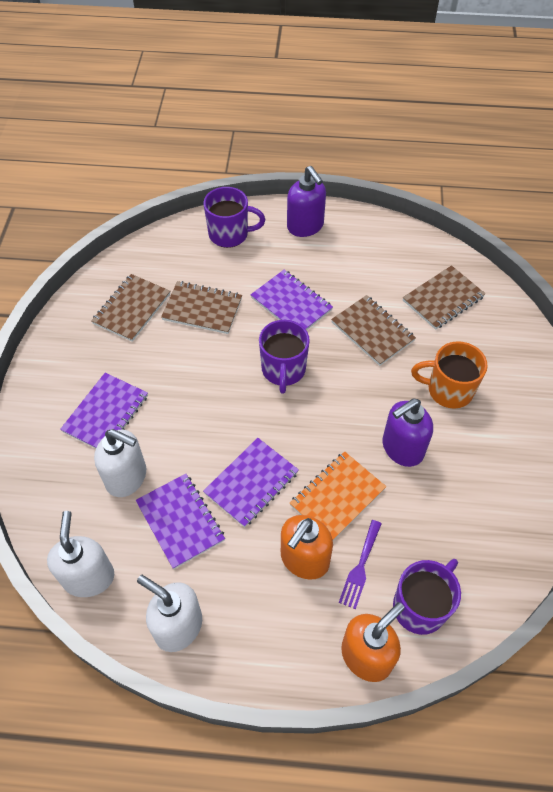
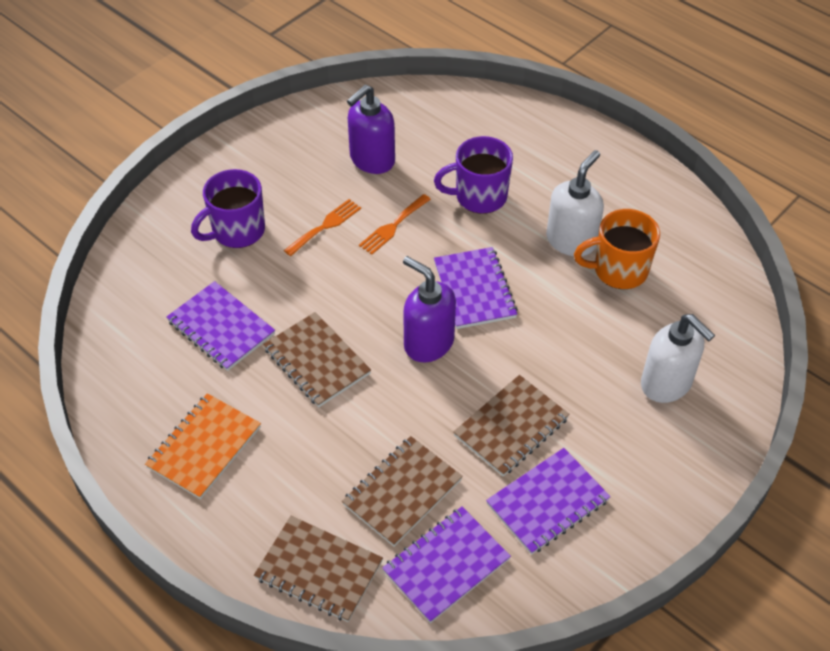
orange fork: 0 -> 2
orange soap dispenser: 2 -> 0
purple fork: 1 -> 0
purple mug: 3 -> 2
white soap dispenser: 3 -> 2

